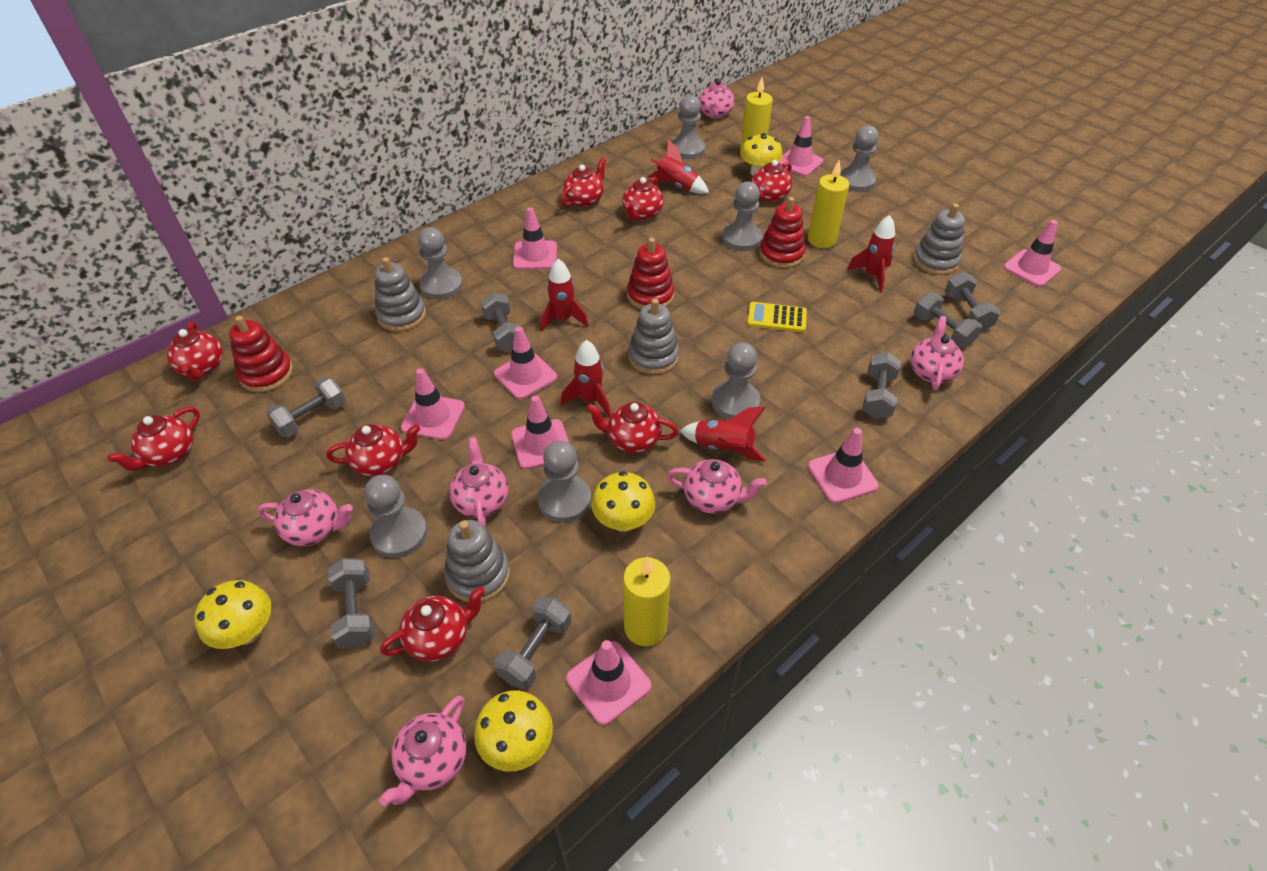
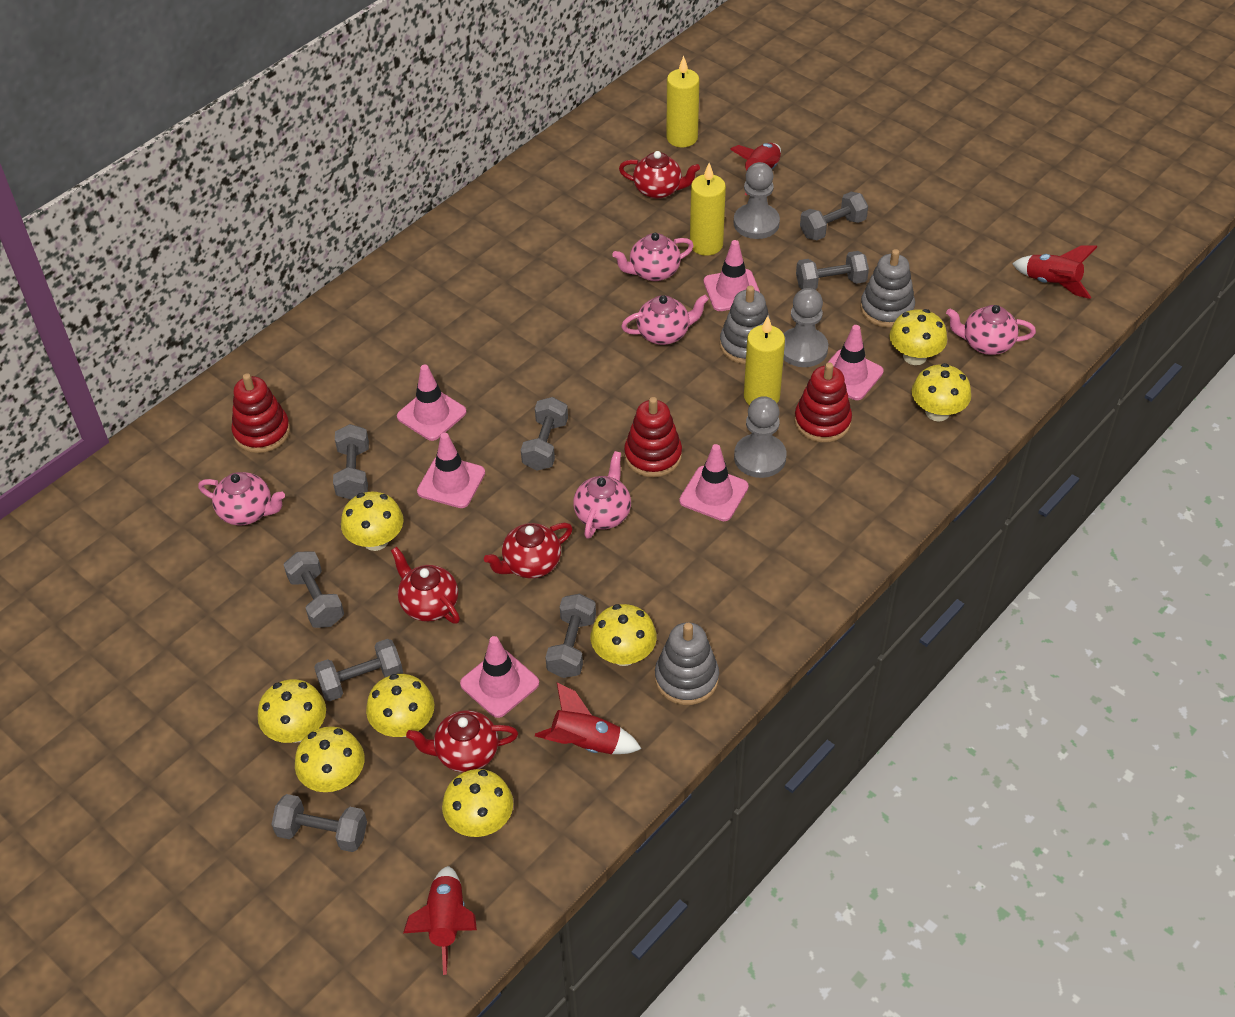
grey dumbbell: 7 -> 8
grey pawn: 7 -> 3
grey stacking toy: 4 -> 3
pink teapot: 6 -> 5
pink traffic cone: 8 -> 6
red rocket: 5 -> 4
red teapot: 8 -> 4
yellow calculator: 1 -> 0
yellow mushroom: 4 -> 8

